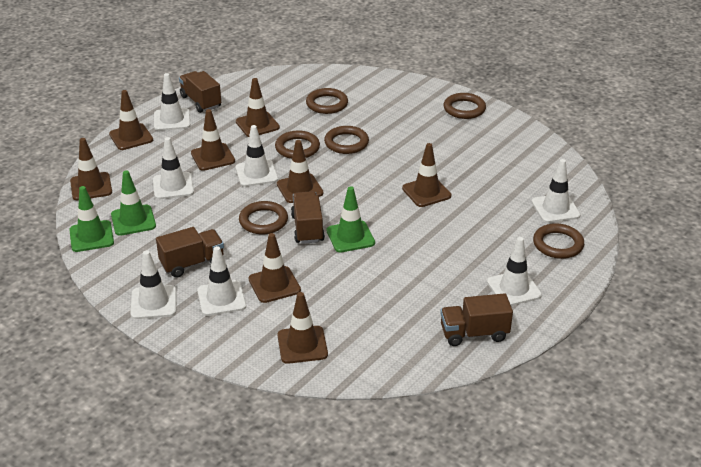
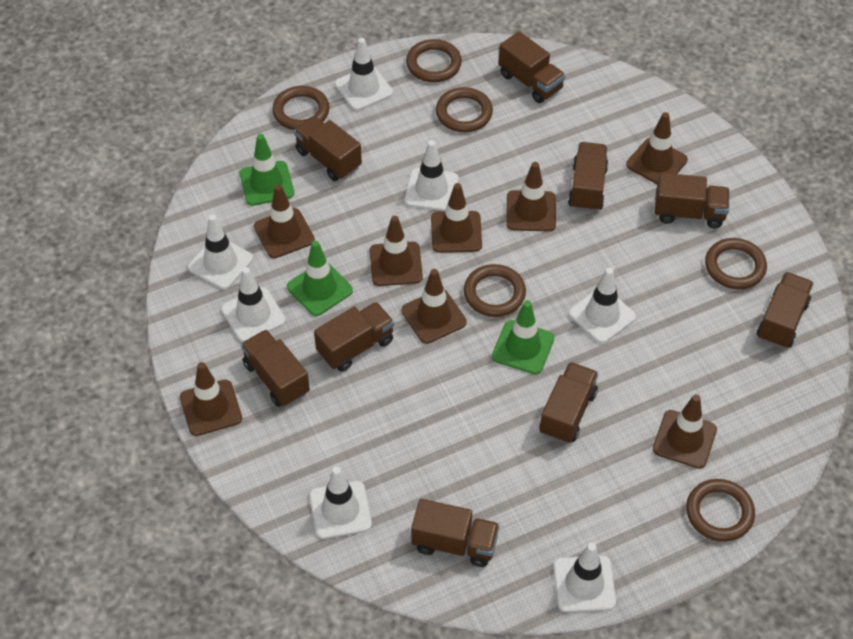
brown truck: 4 -> 9

